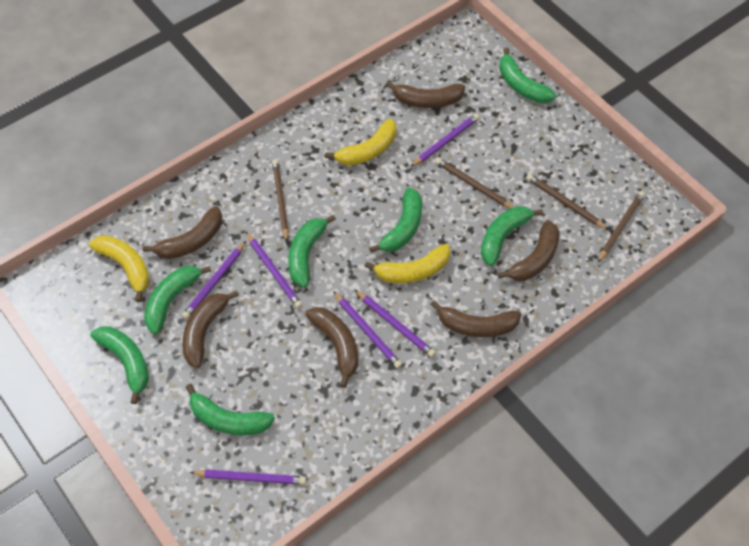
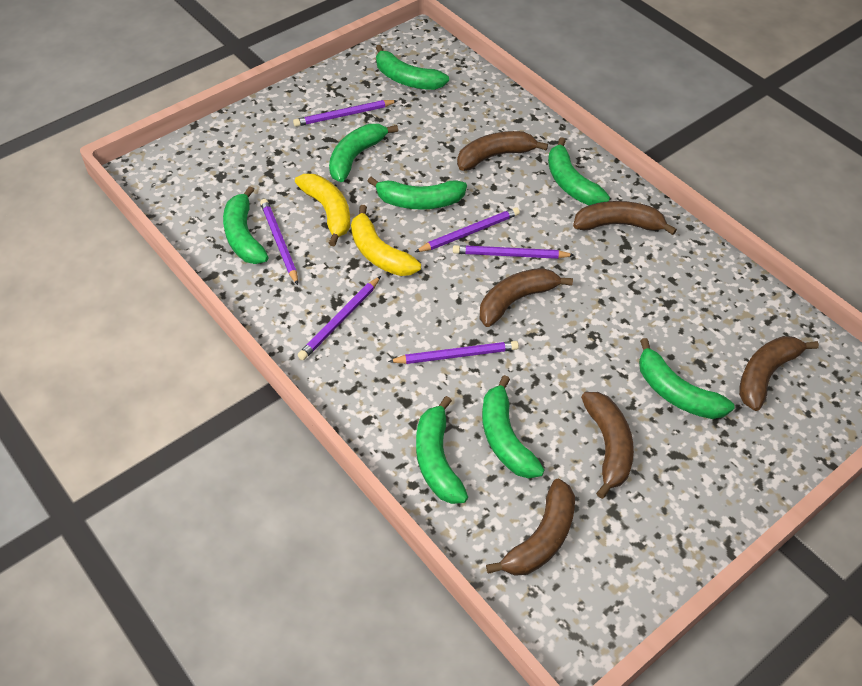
brown pencil: 4 -> 0
green banana: 7 -> 8
yellow banana: 3 -> 2

